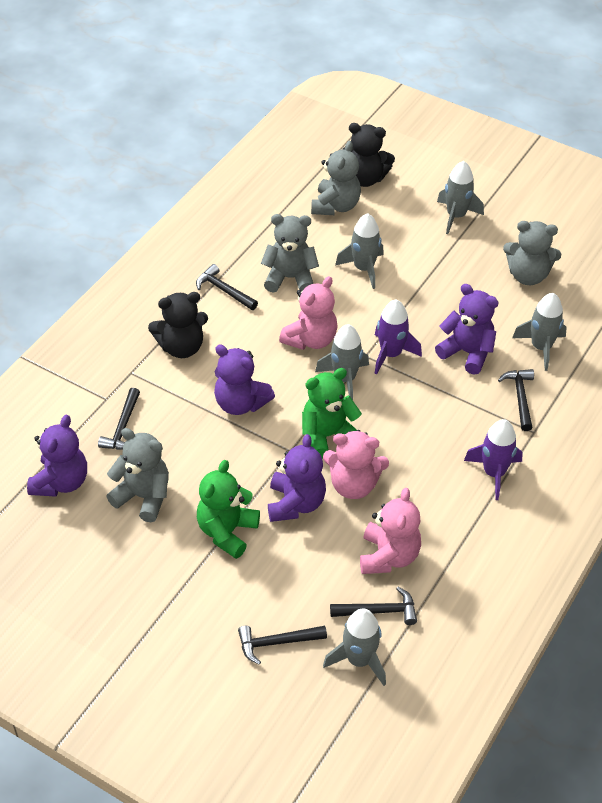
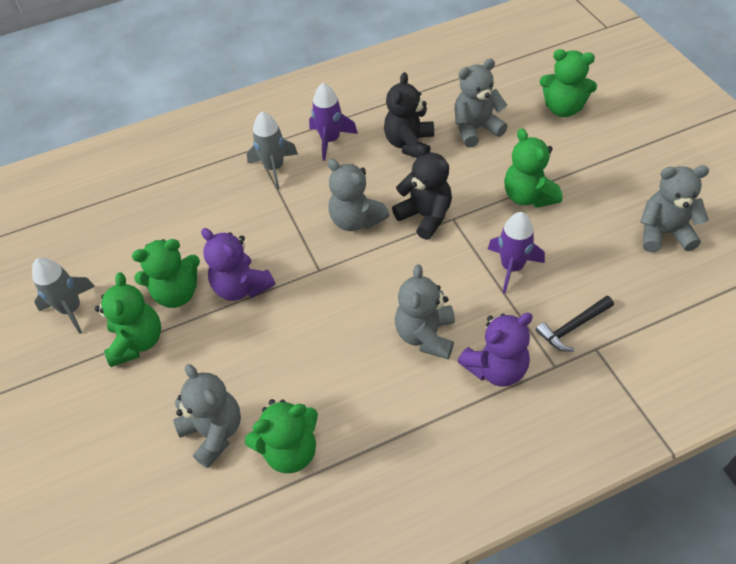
black hammer: 5 -> 1
green teddy bear: 2 -> 5
grey rocket: 5 -> 2
grey teddy bear: 4 -> 5
pink teddy bear: 3 -> 0
purple teddy bear: 4 -> 2

